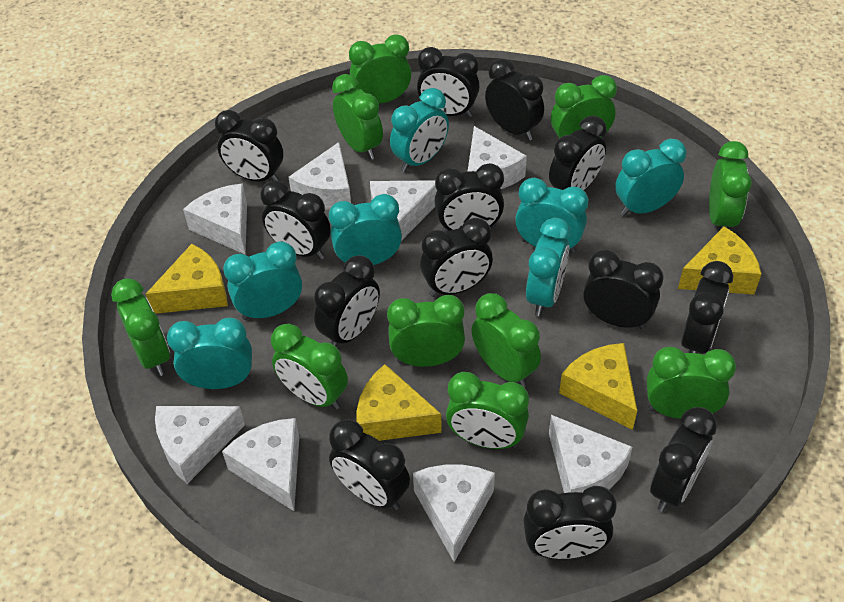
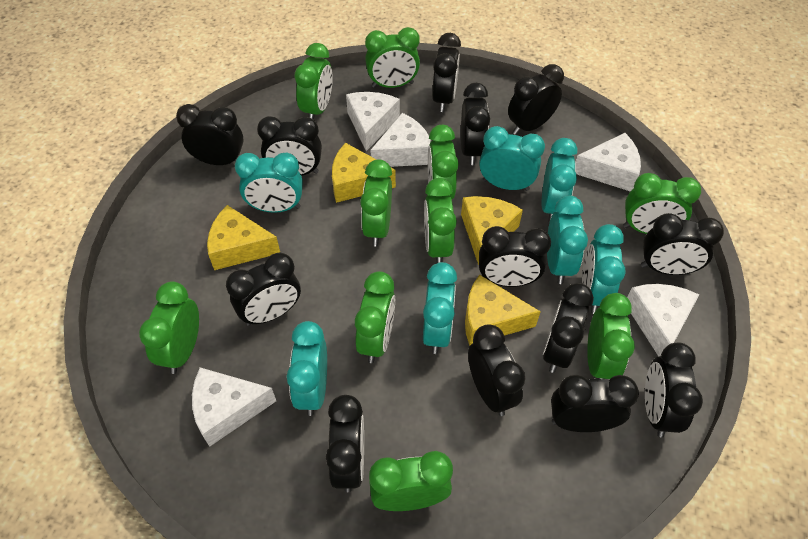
white cheese: 8 -> 5

